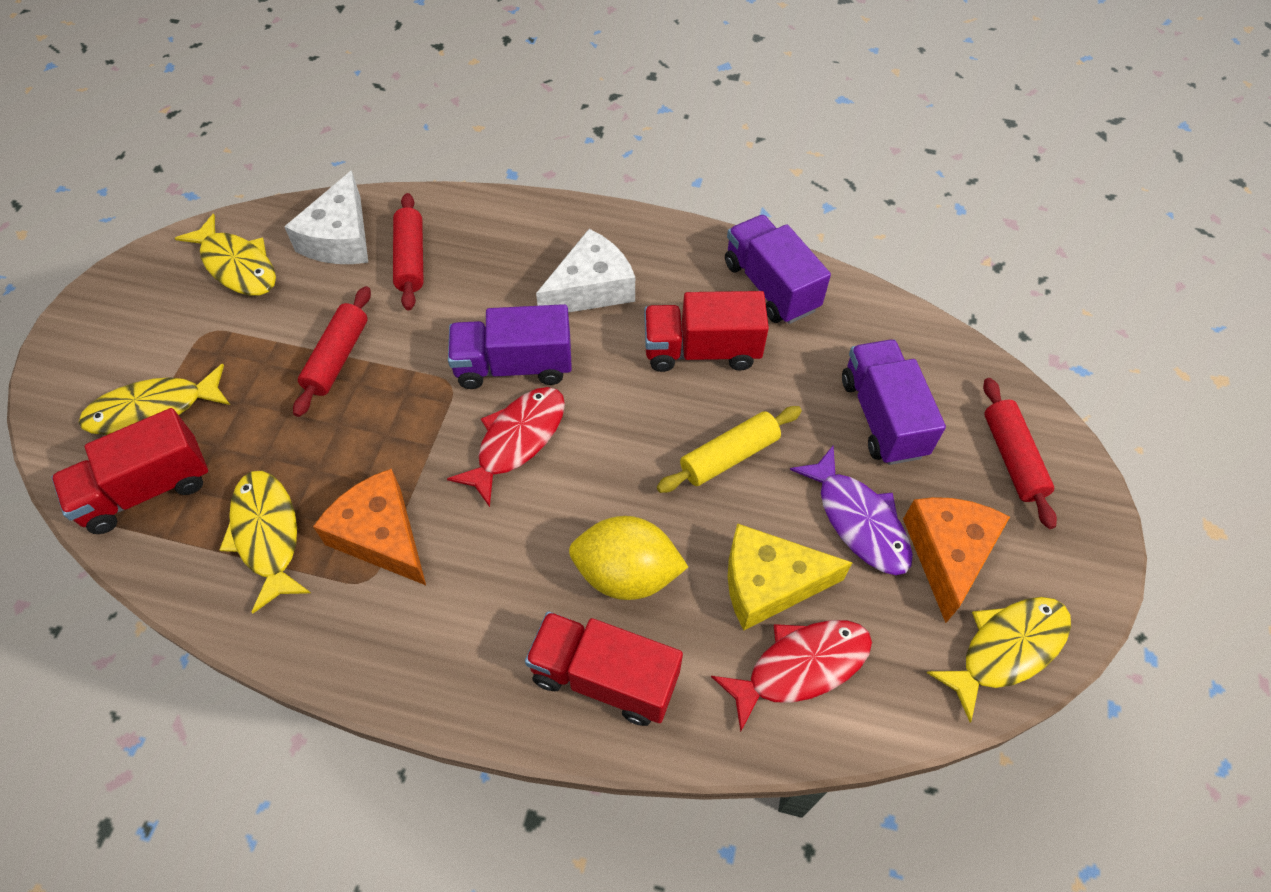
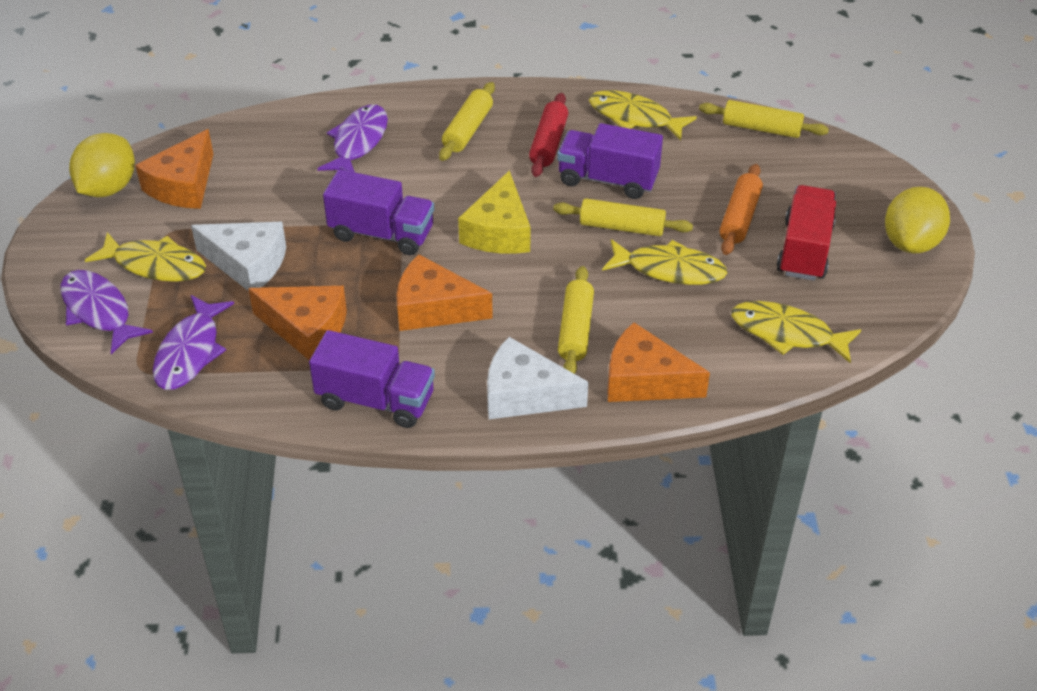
orange cheese: 2 -> 4
orange rolling pin: 0 -> 1
purple fish: 1 -> 3
red fish: 2 -> 0
red rolling pin: 3 -> 1
red truck: 3 -> 1
yellow lemon: 1 -> 2
yellow rolling pin: 1 -> 4

